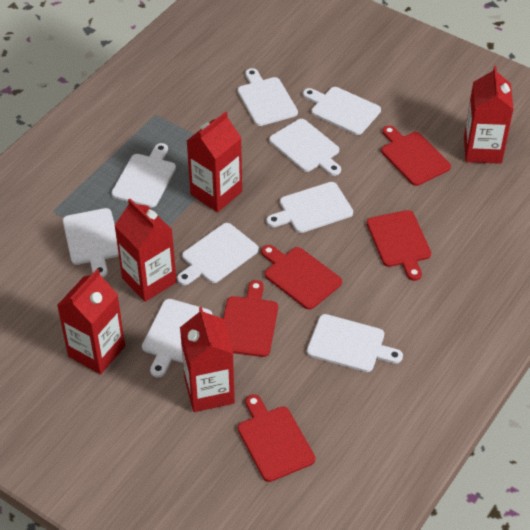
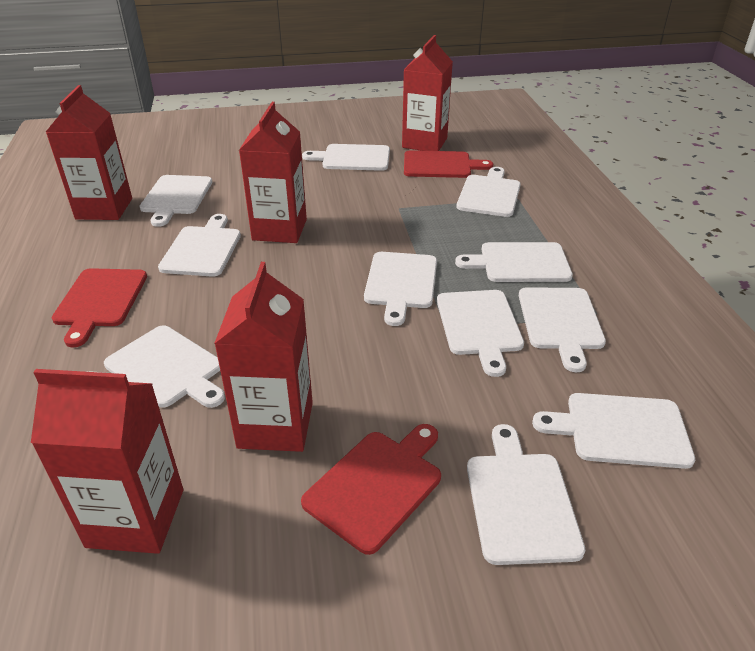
red cutting board: 5 -> 3
white cutting board: 9 -> 11

